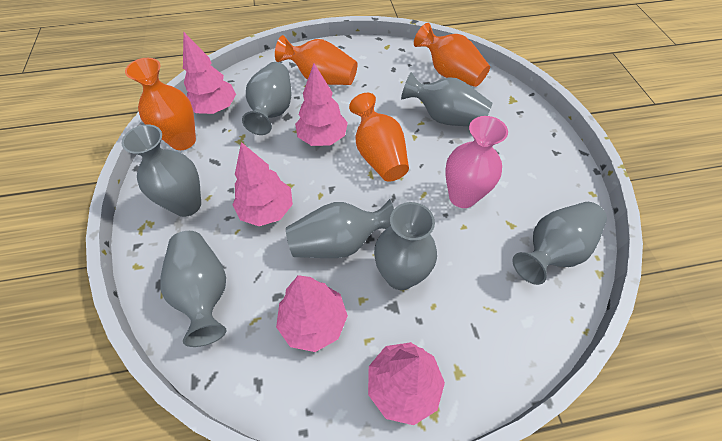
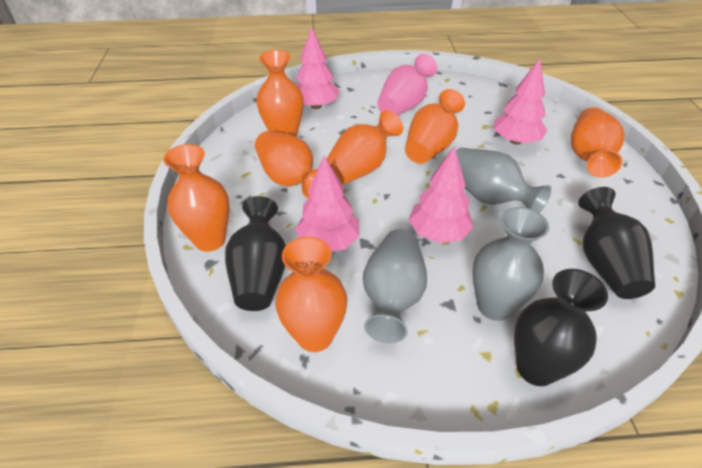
black vase: 0 -> 3
grey vase: 7 -> 3
orange vase: 4 -> 7
pink tree: 5 -> 4

